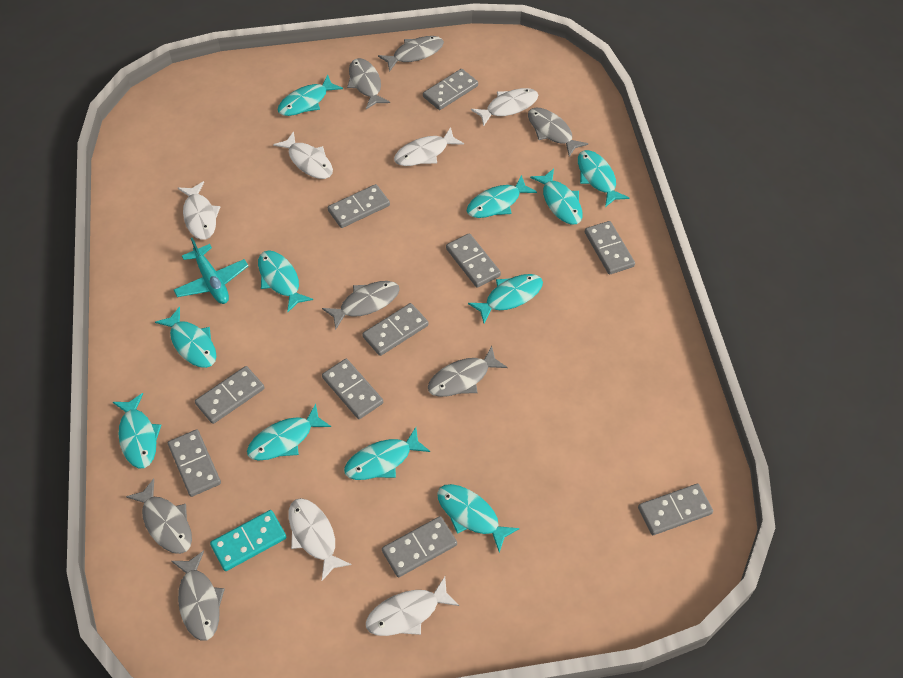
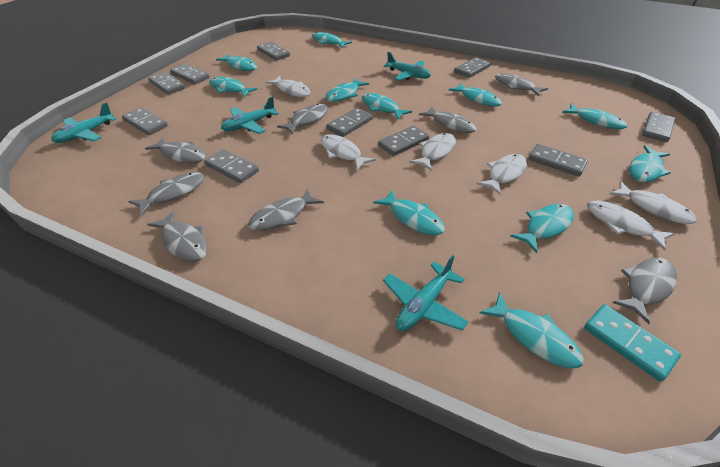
grey fish: 7 -> 8
turquoise plane: 1 -> 4

